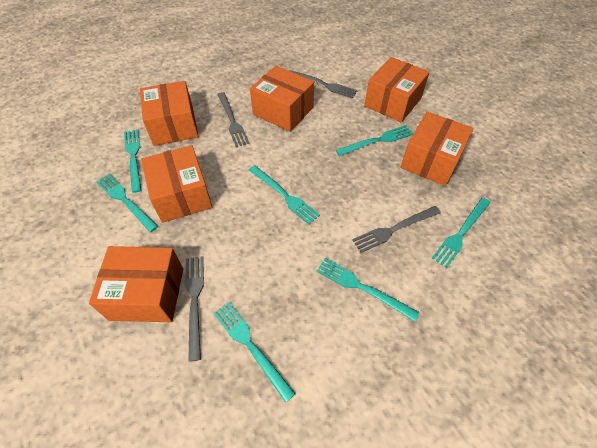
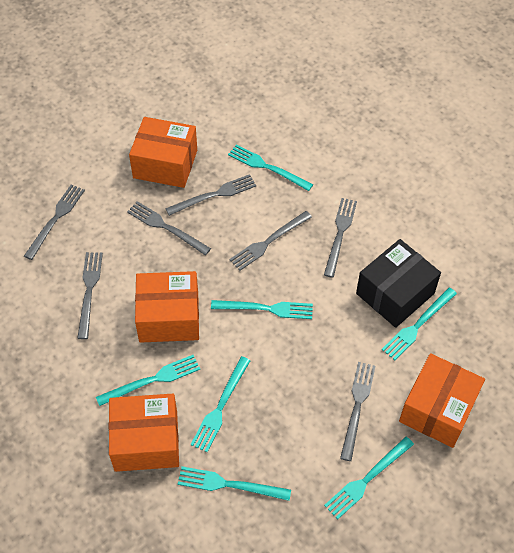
black box: 0 -> 1
grey fork: 4 -> 7
orange box: 6 -> 4

